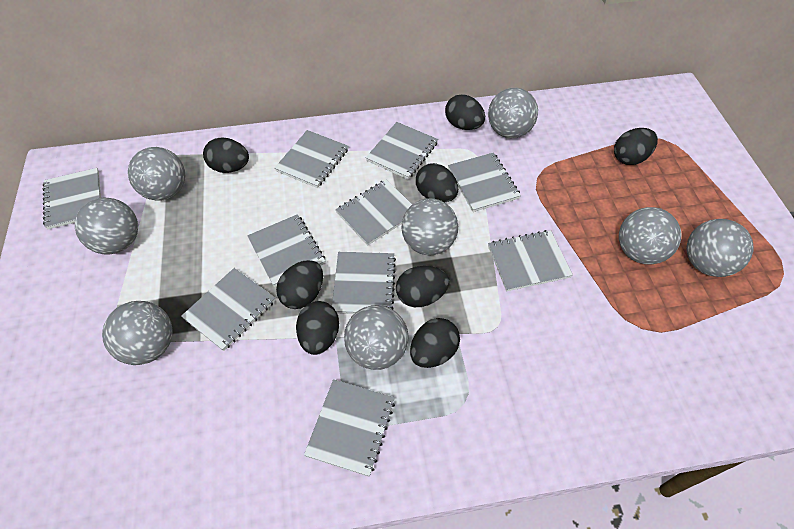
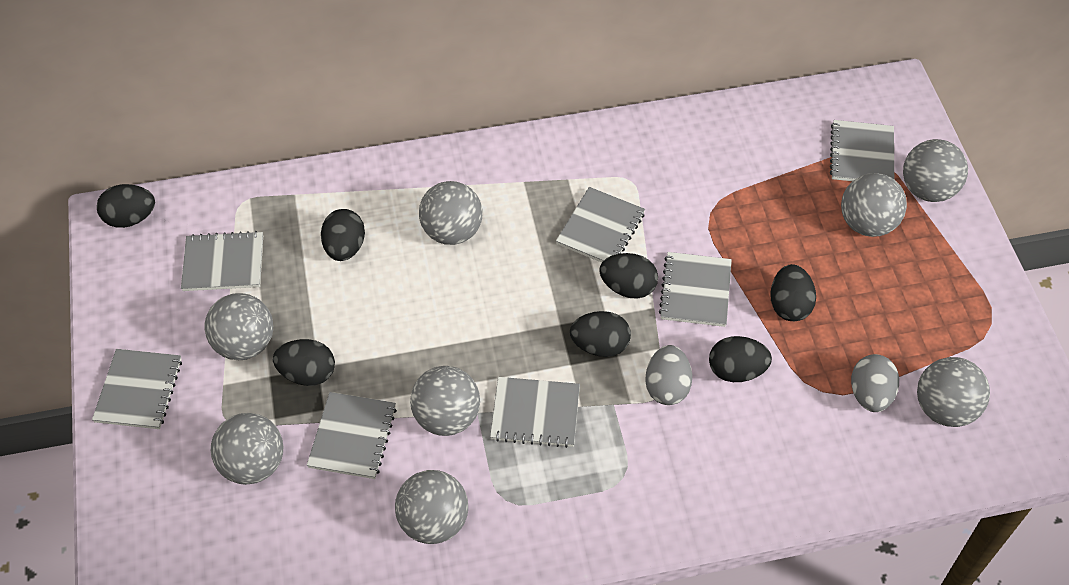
black egg: 8 -> 7
grey egg: 0 -> 2
grey notebook: 10 -> 7

